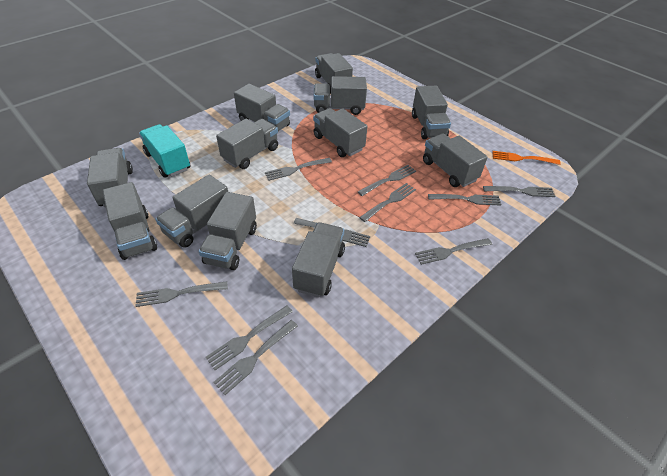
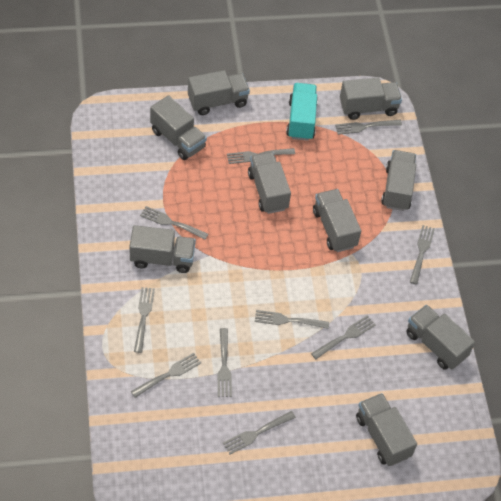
grey truck: 12 -> 9
orange fork: 1 -> 0

